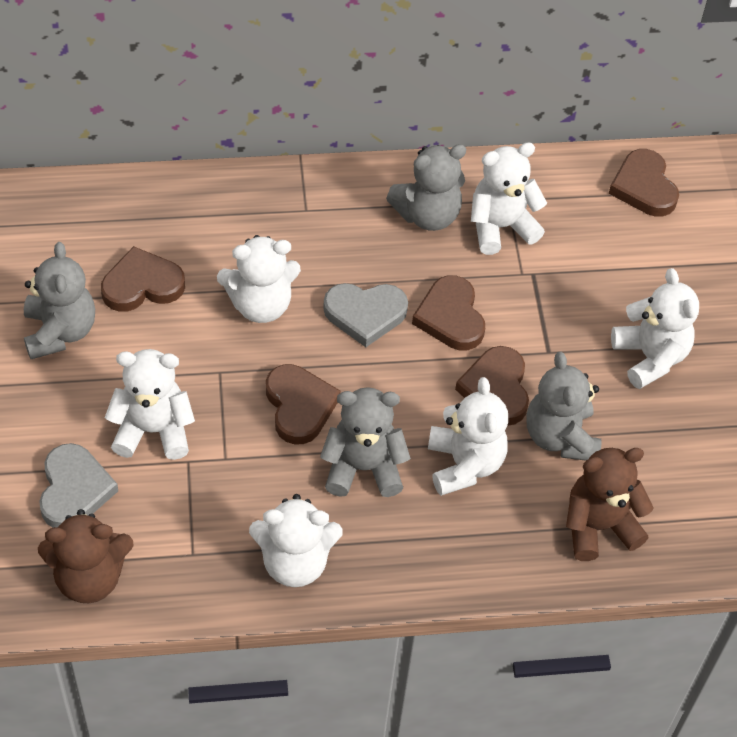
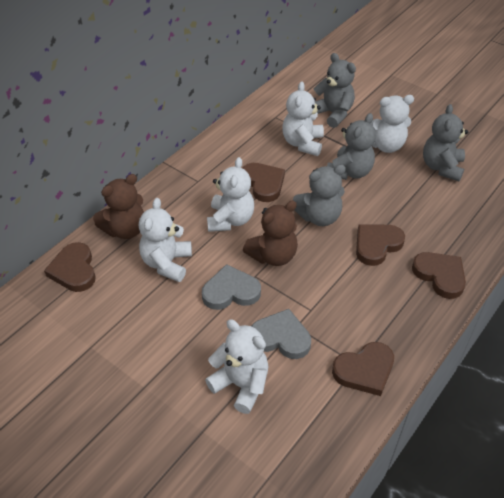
white teddy bear: 6 -> 5

